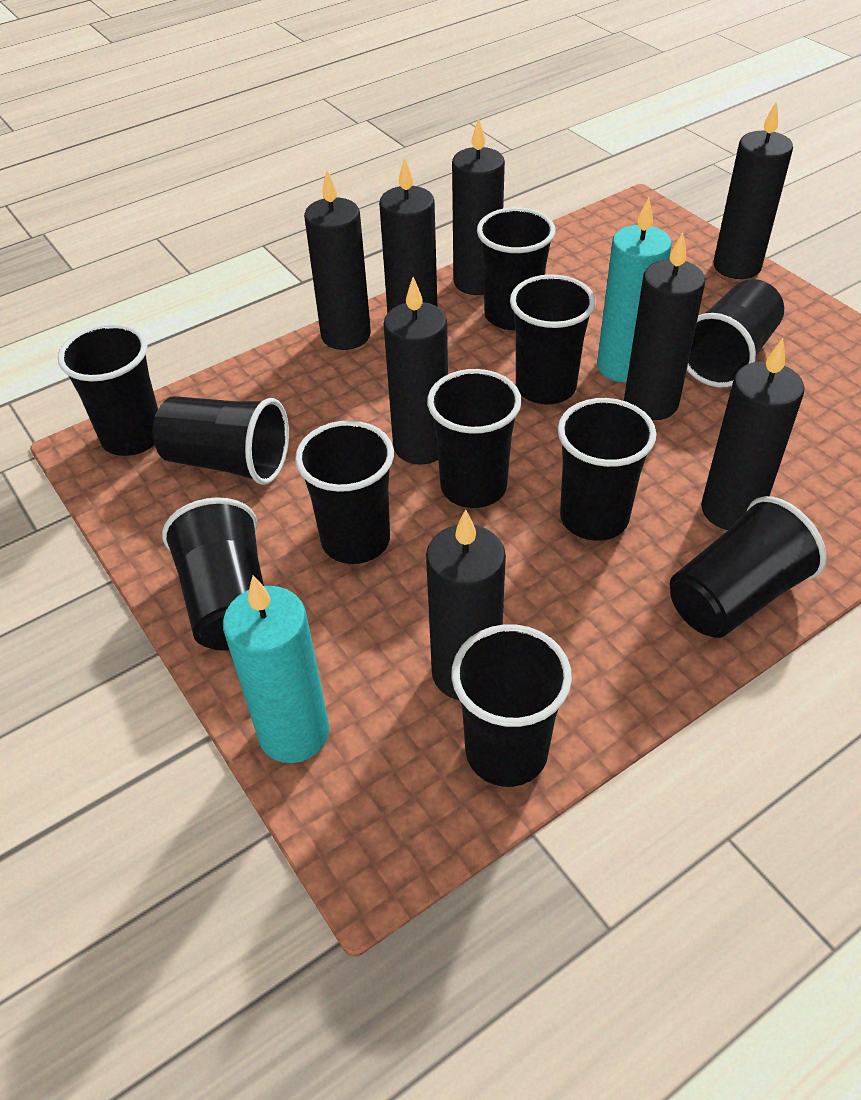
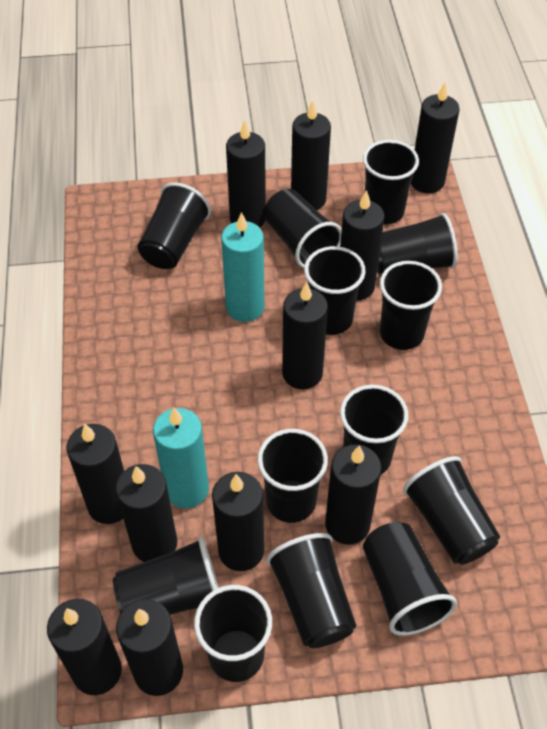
black candle: 8 -> 11
black cup: 11 -> 13

